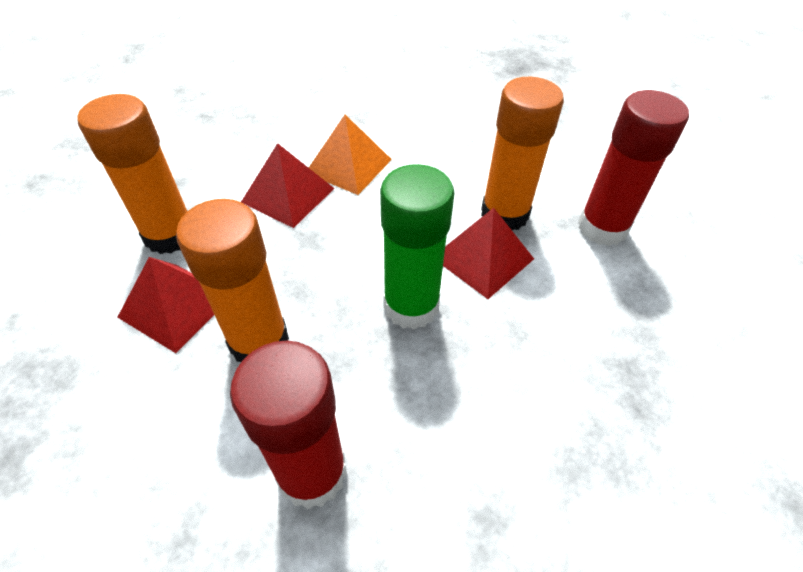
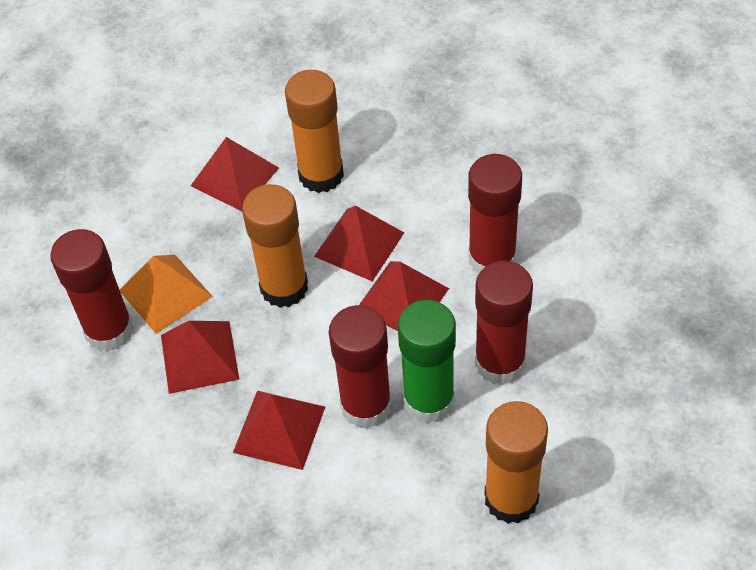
red glue stick: 2 -> 4
red pyramid: 3 -> 5

